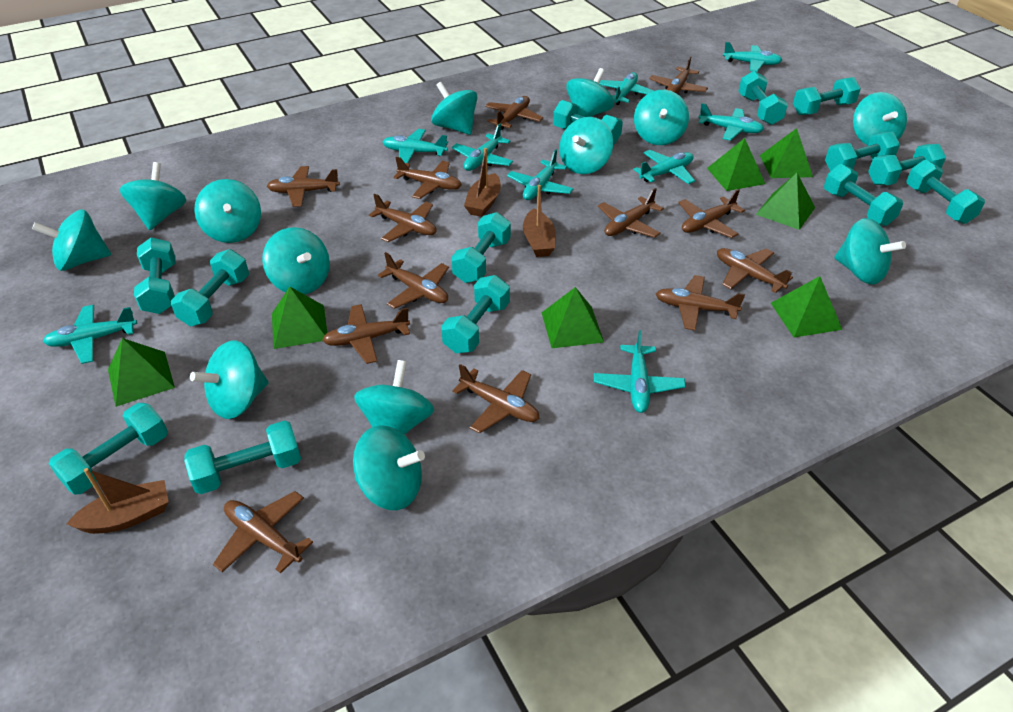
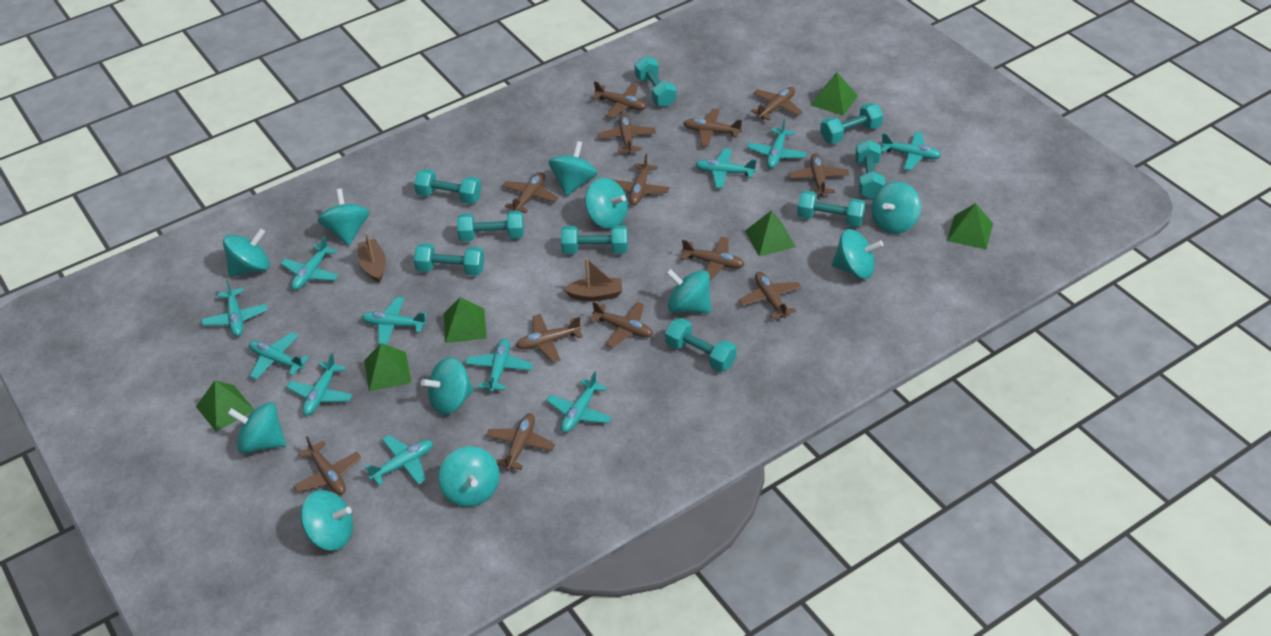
brown boat: 3 -> 2
green pyramid: 7 -> 6
turquoise dumbbell: 13 -> 9
turquoise plane: 9 -> 11
turquoise spinning top: 13 -> 11

